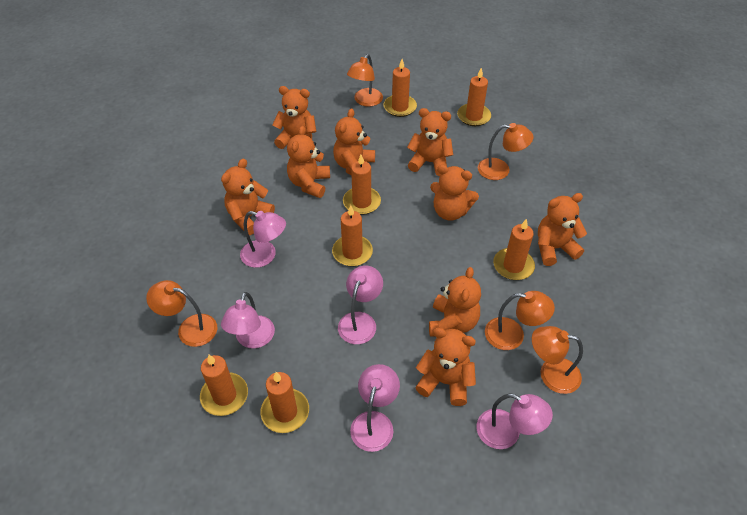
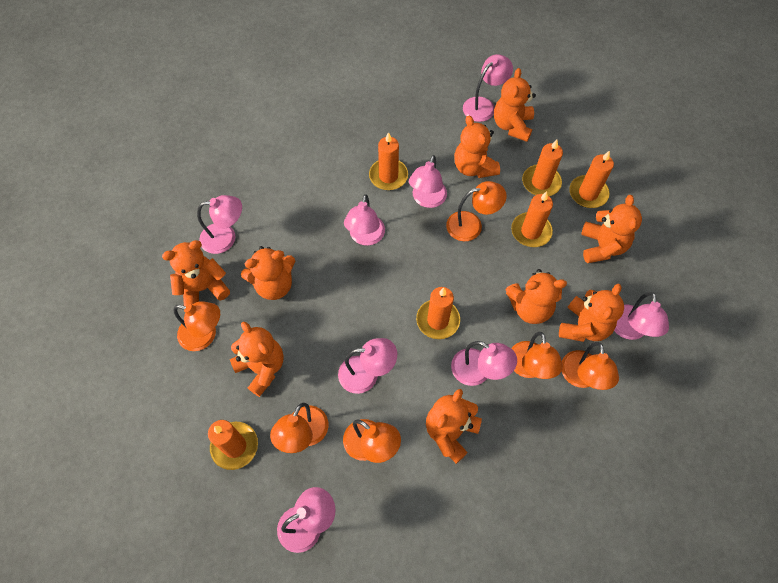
orange candle: 7 -> 6
orange lamp: 5 -> 6
pink lamp: 5 -> 8

